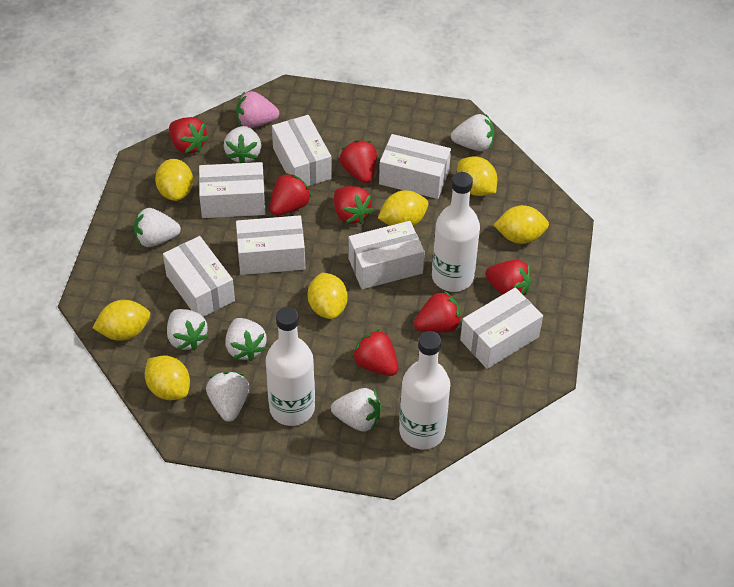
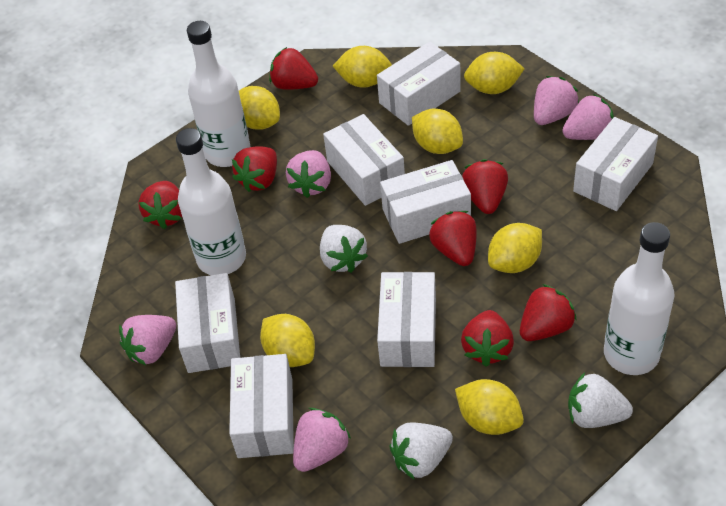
pink strawberry: 1 -> 5
white strawberry: 7 -> 3

